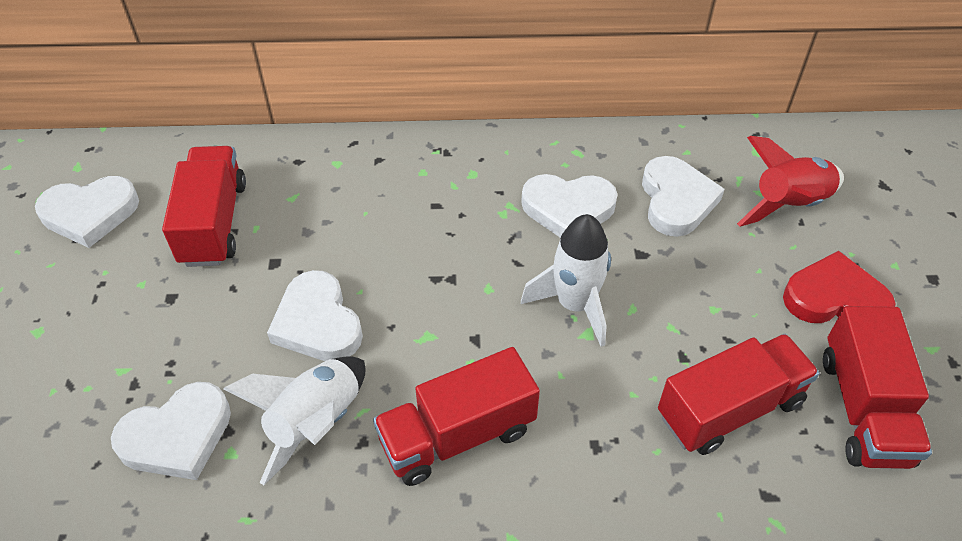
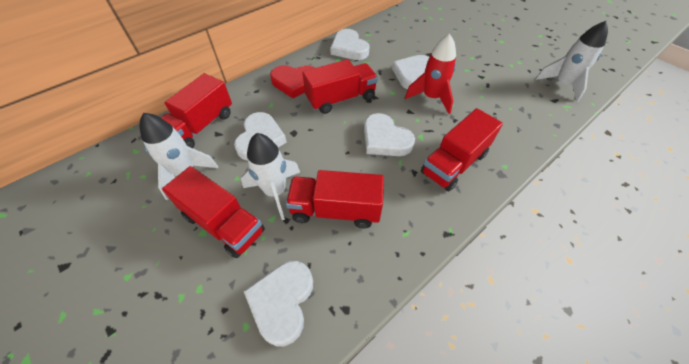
red truck: 4 -> 5
white rocket: 2 -> 3

